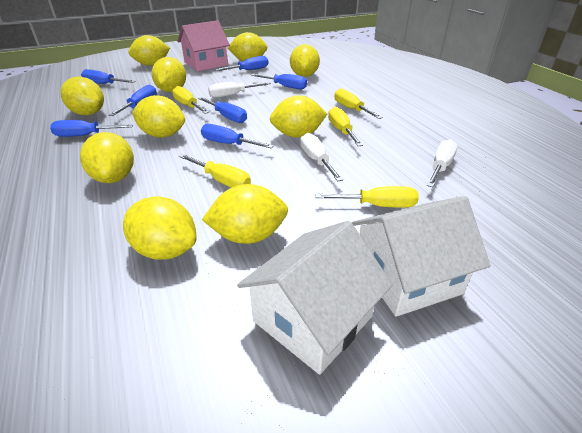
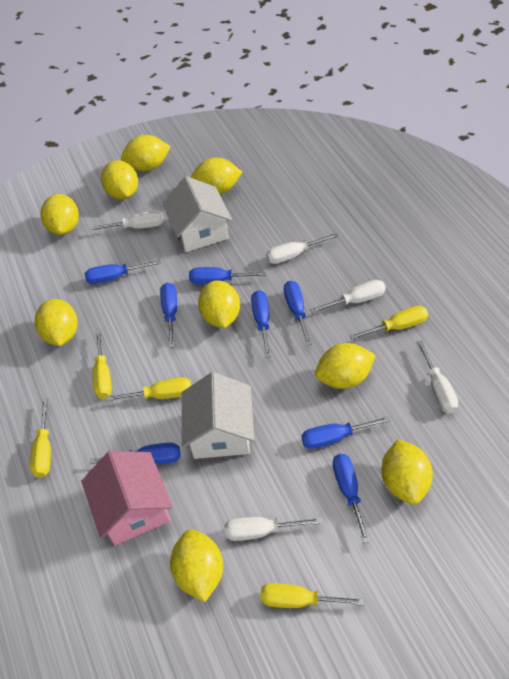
blue screwdriver: 7 -> 8
white screwdriver: 3 -> 5
yellow lemon: 10 -> 9

